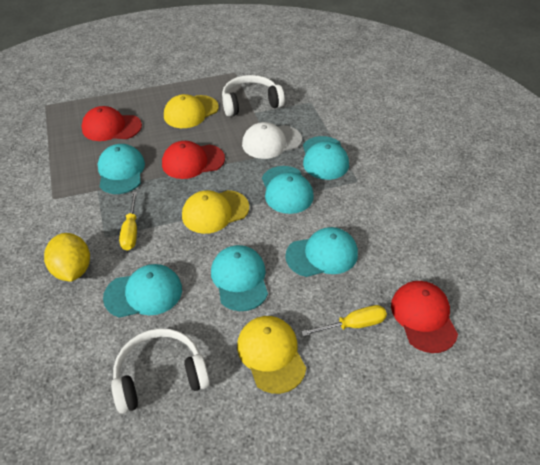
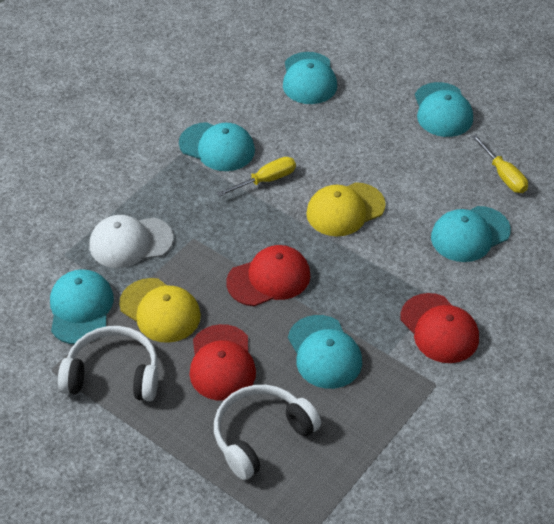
yellow cap: 3 -> 2
yellow lemon: 1 -> 0

